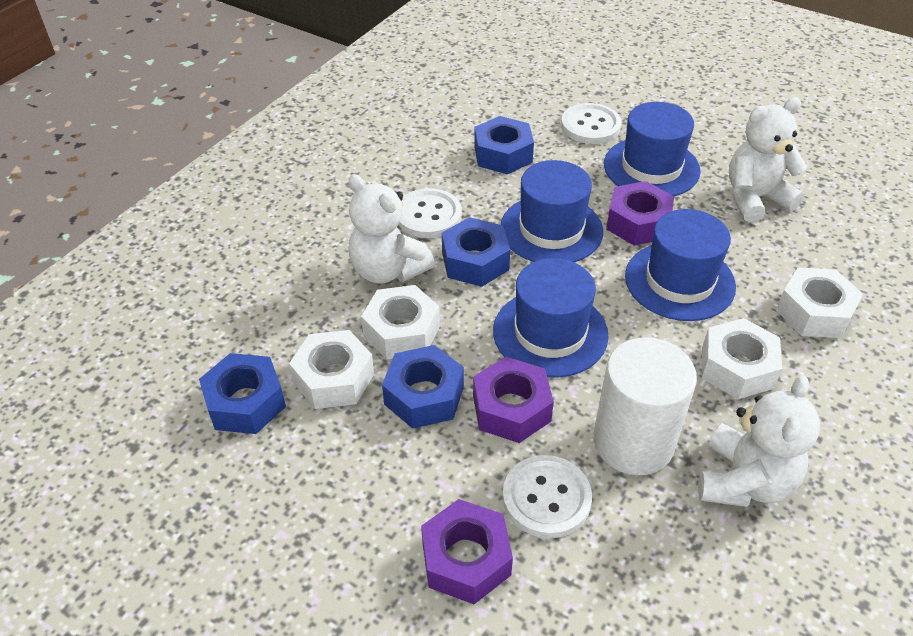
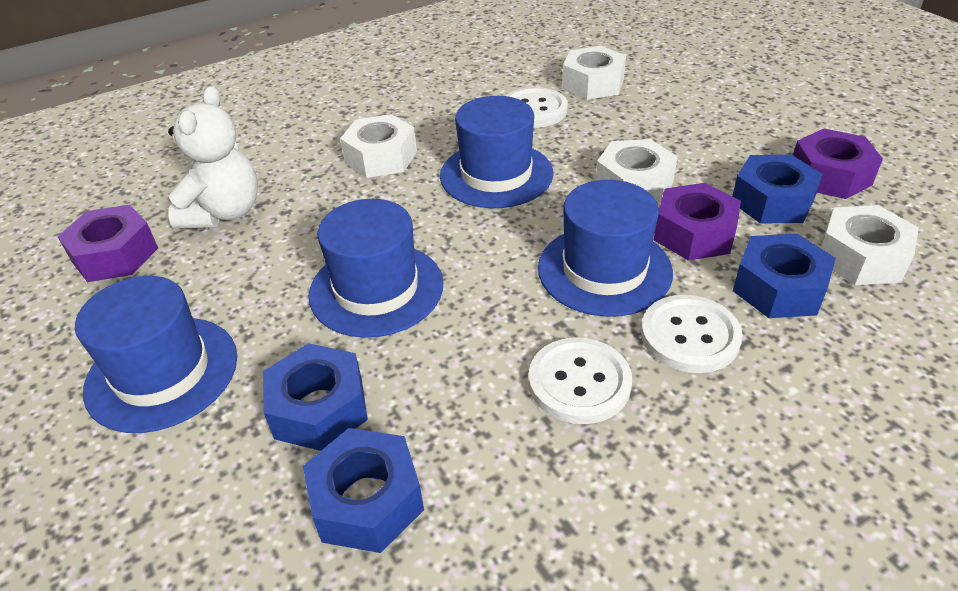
white cylinder: 1 -> 0
white teddy bear: 3 -> 1

